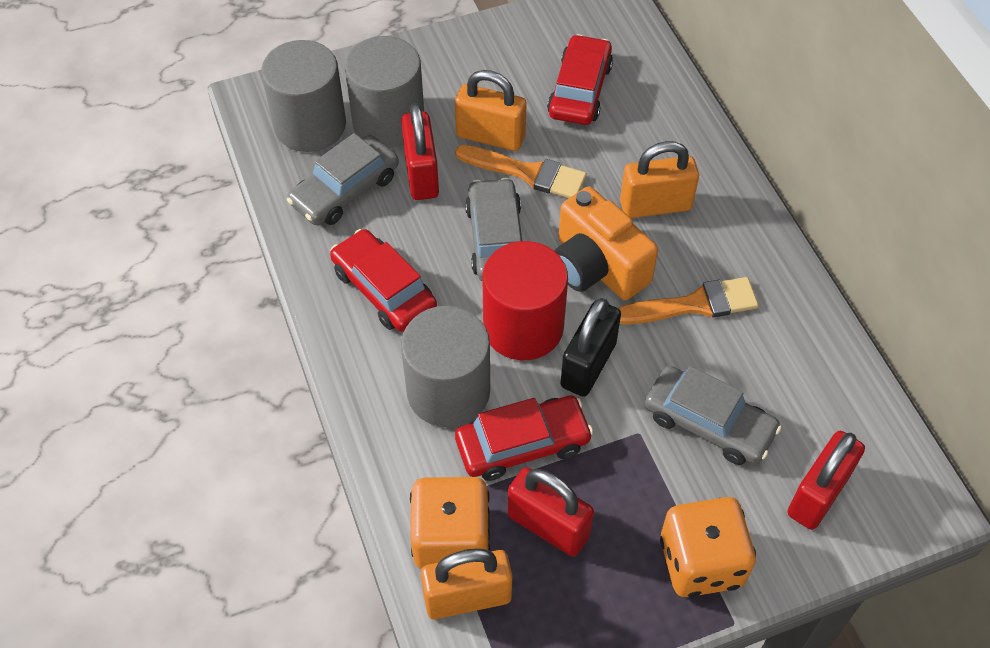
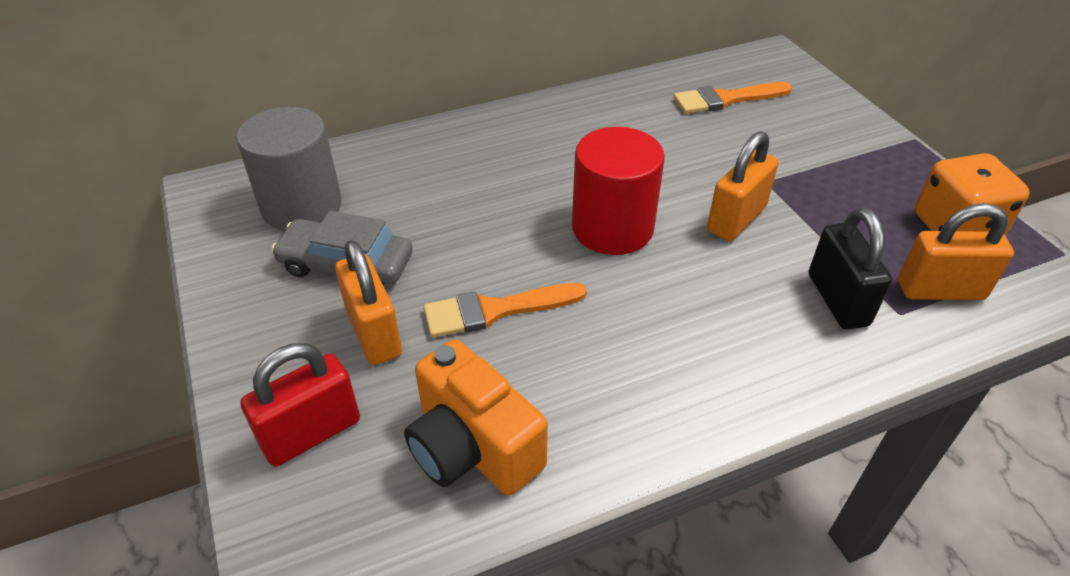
grey car: 3 -> 1
grey cylinder: 3 -> 1
orange dice: 2 -> 1
red car: 3 -> 0
red padlock: 3 -> 1

